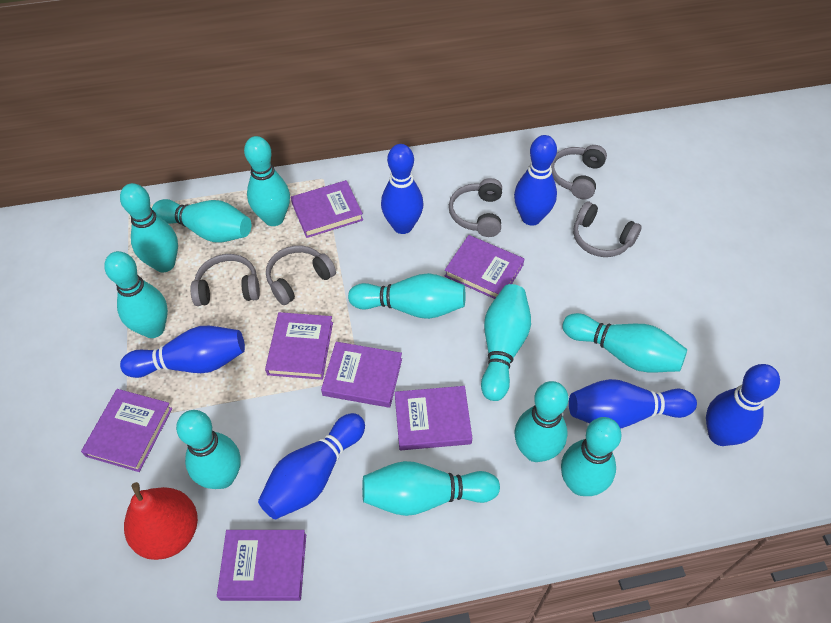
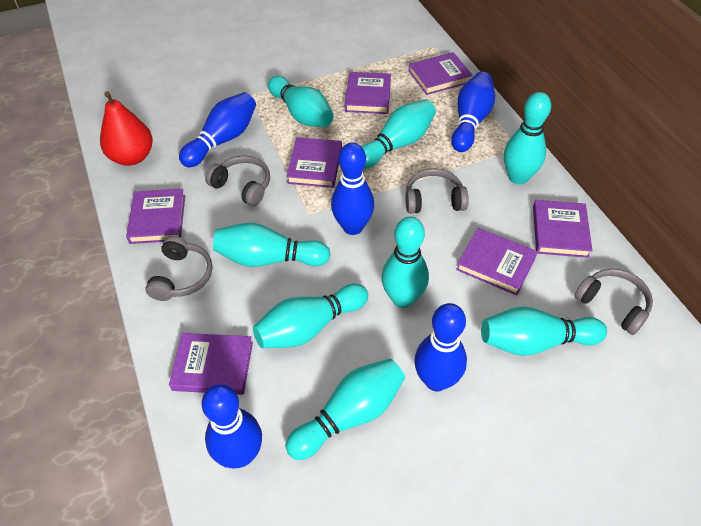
blue bowling pin: 6 -> 5
grey headphones: 5 -> 4
turquoise bowling pin: 11 -> 8

